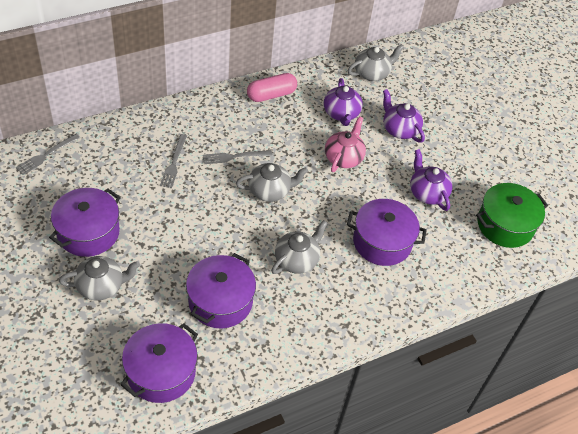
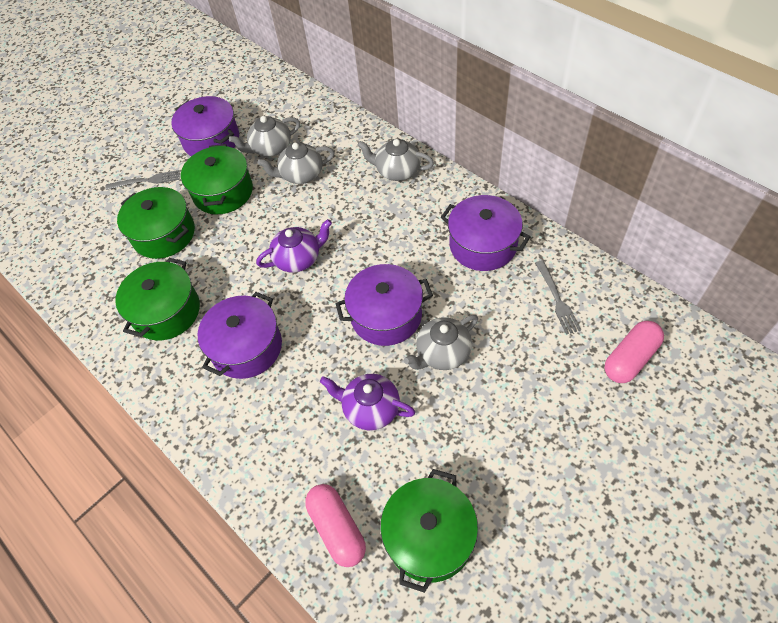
green pot: 1 -> 4
grey fork: 3 -> 2
pink capsule: 1 -> 2
pink teapot: 1 -> 0
purple teapot: 3 -> 2

